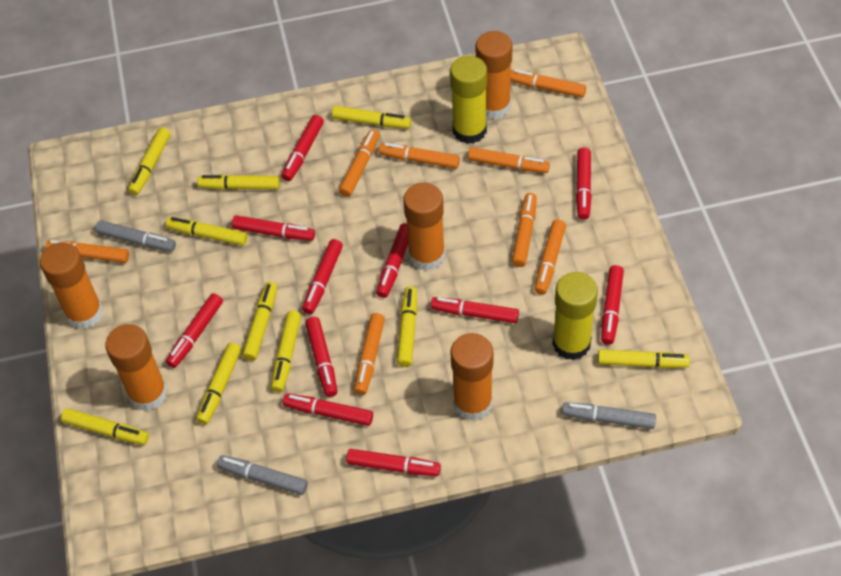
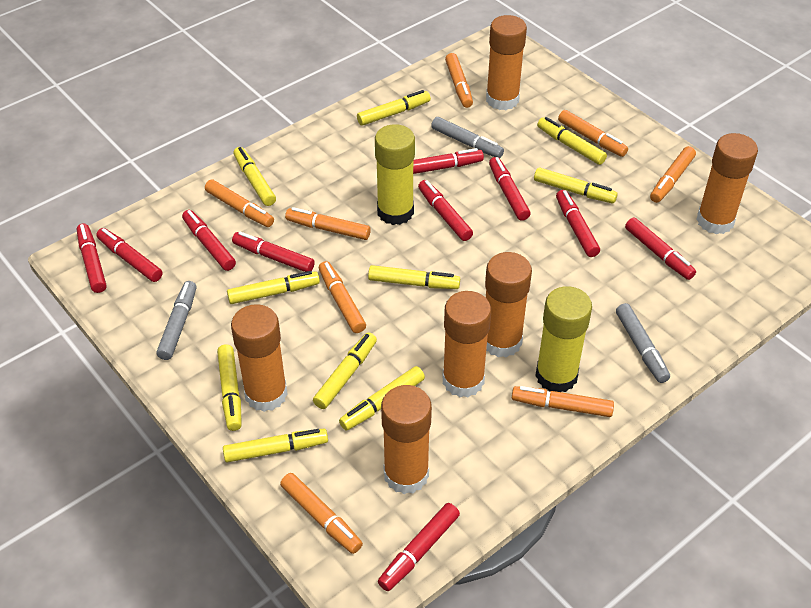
orange glue stick: 5 -> 6
red marker: 11 -> 10

